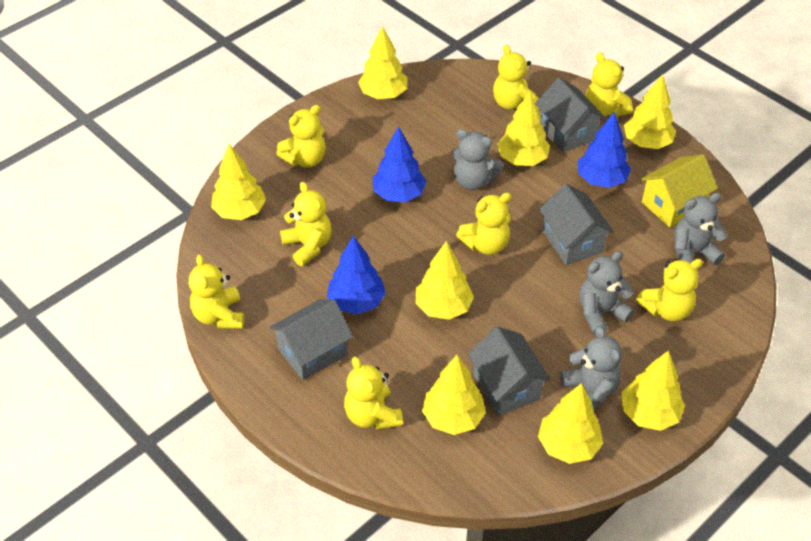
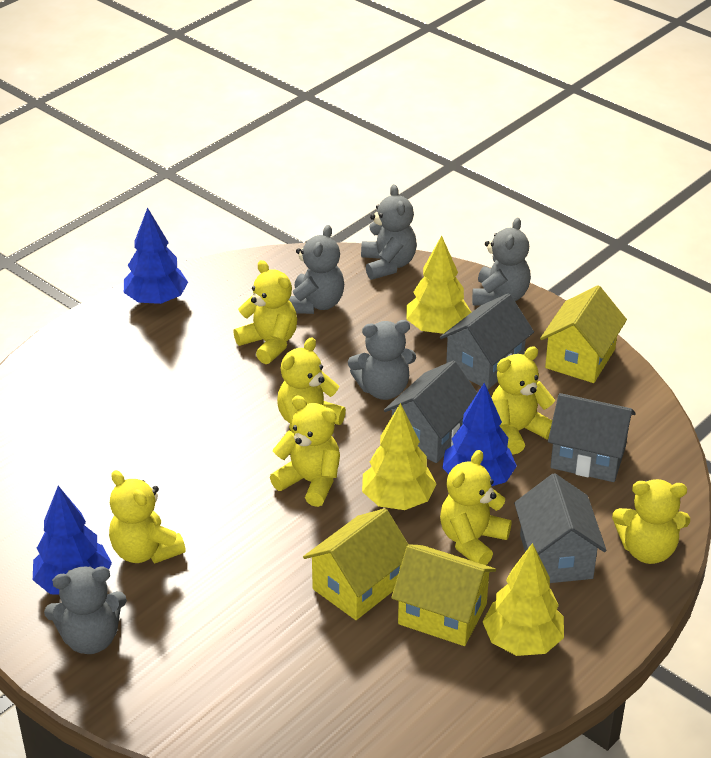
grey teddy bear: 4 -> 5
yellow house: 1 -> 3
yellow teddy bear: 8 -> 7
yellow tree: 8 -> 3

